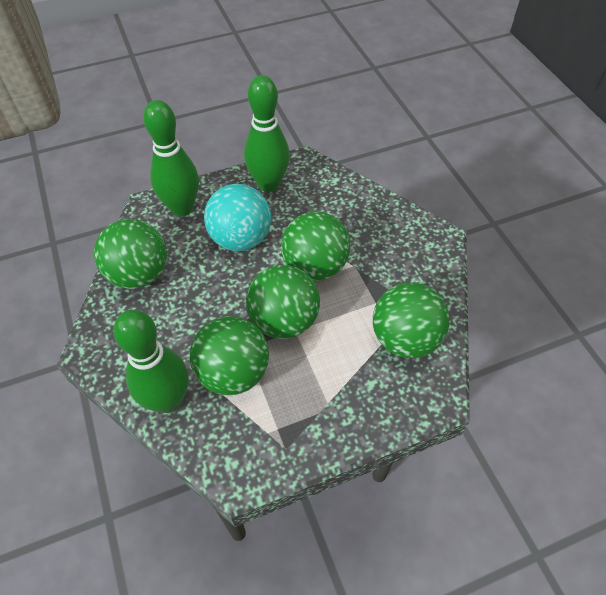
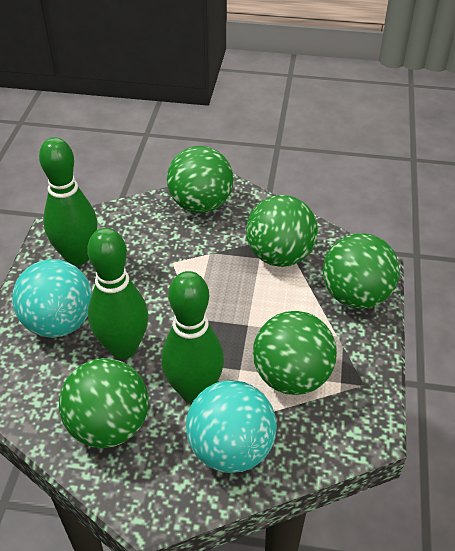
turquoise ball: 1 -> 2

